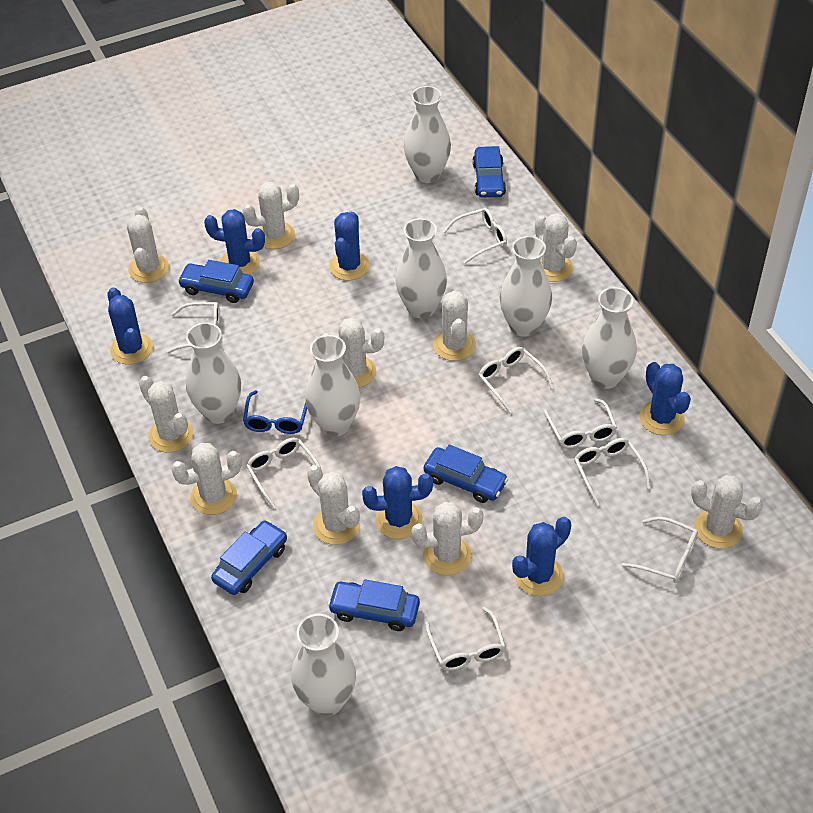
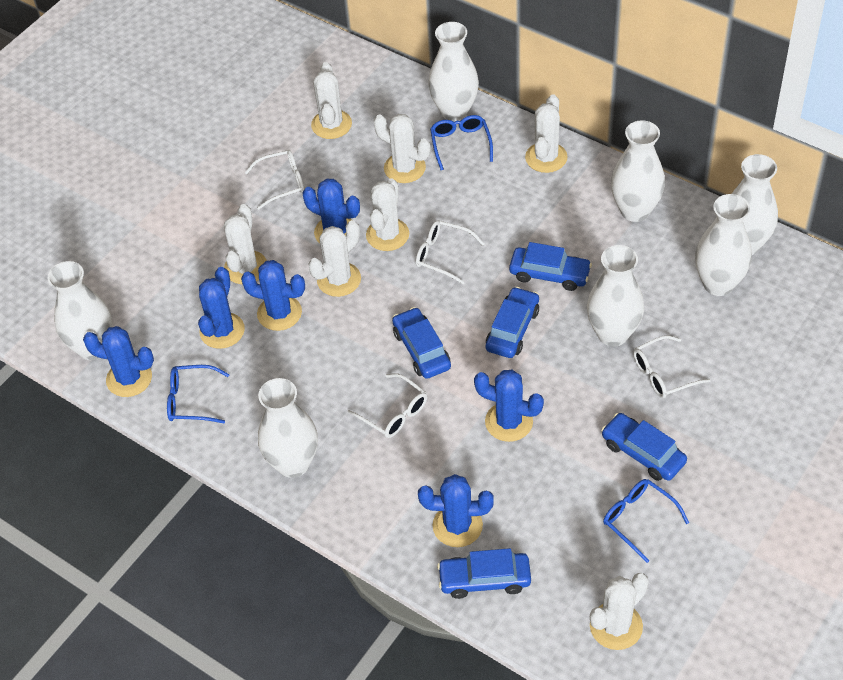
blue glasses: 1 -> 3
white cactus: 10 -> 7
white glasses: 8 -> 4

